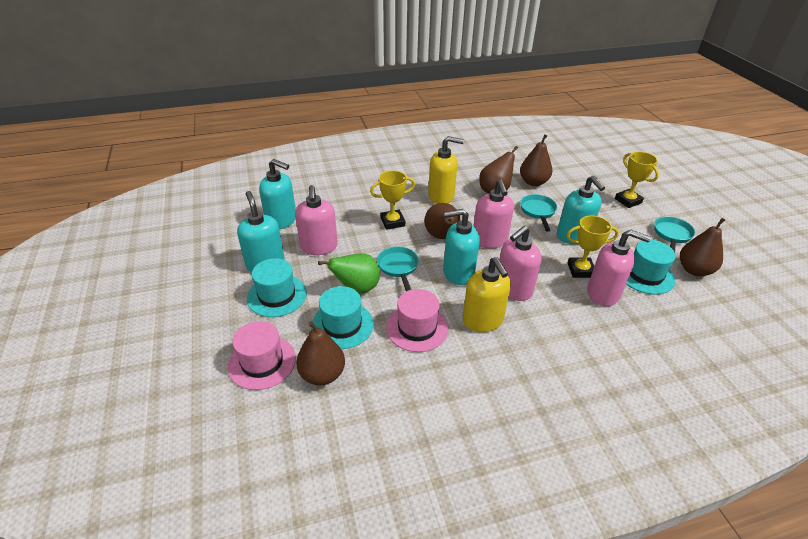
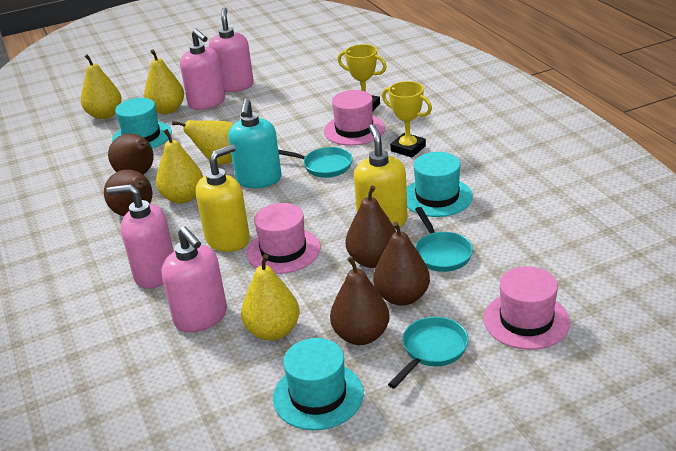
green pear: 1 -> 0
pink hat: 2 -> 3
turquoise soap dispenser: 4 -> 1
yellow pear: 0 -> 5
yellow trophy: 3 -> 2

